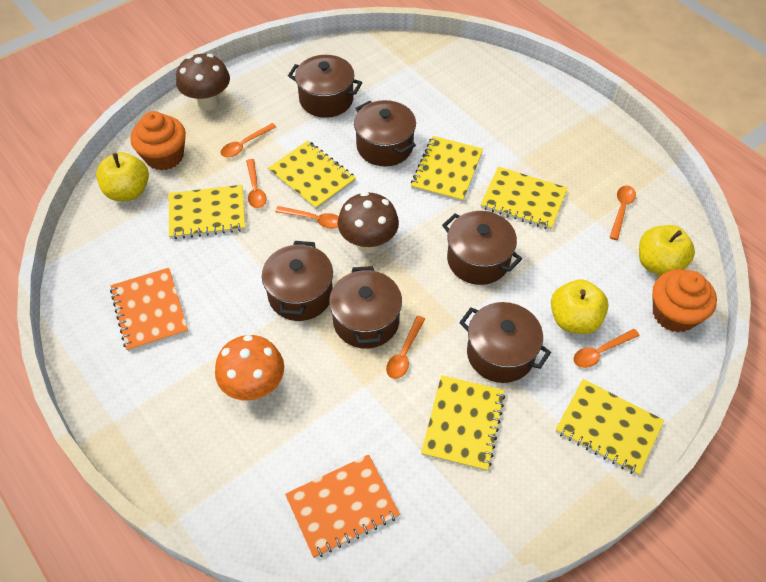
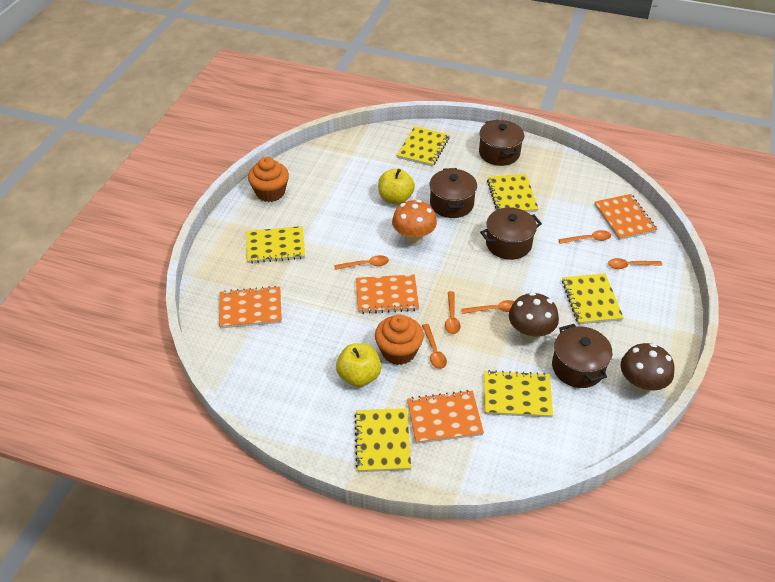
brown pot: 6 -> 4
orange notebook: 2 -> 4
yellow apple: 3 -> 2

